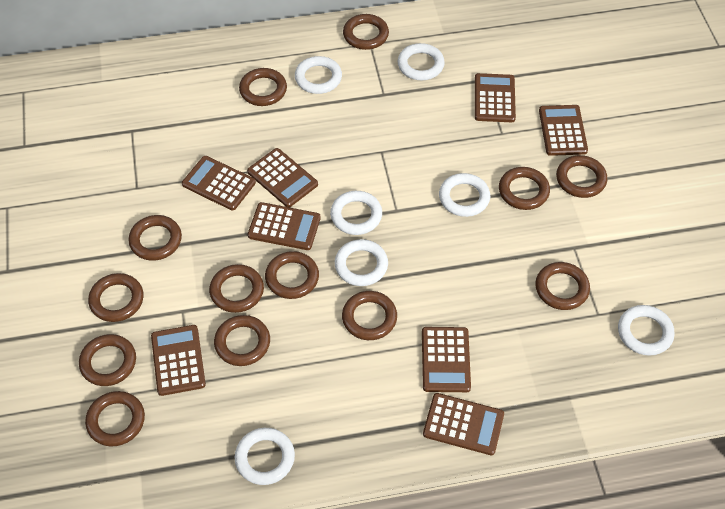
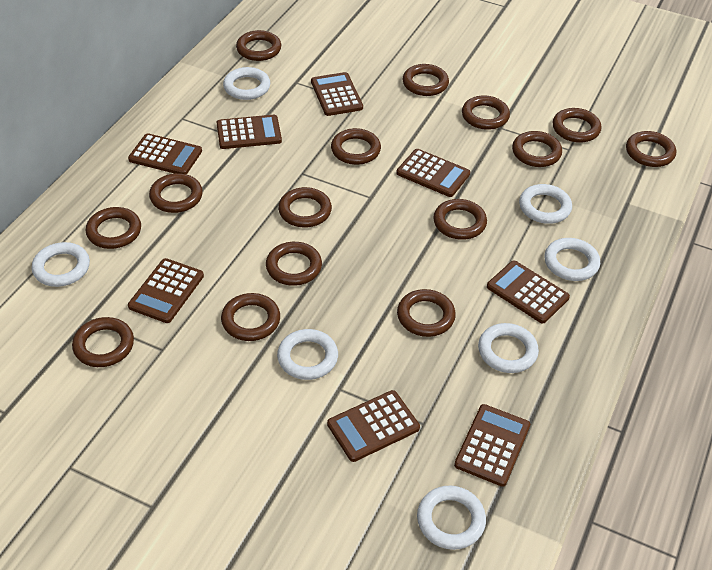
brown ring: 13 -> 15

